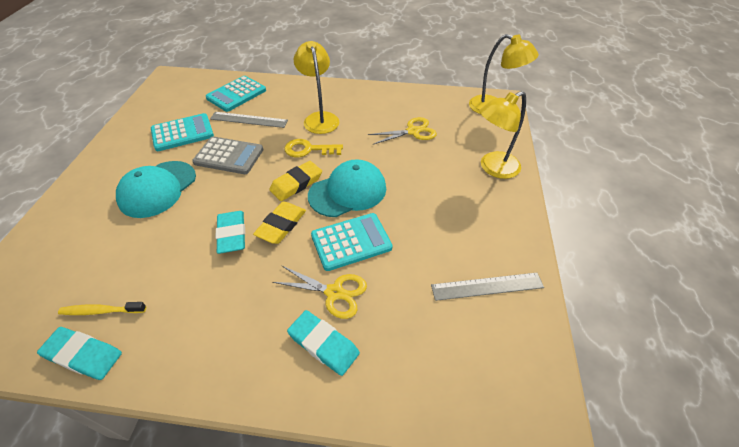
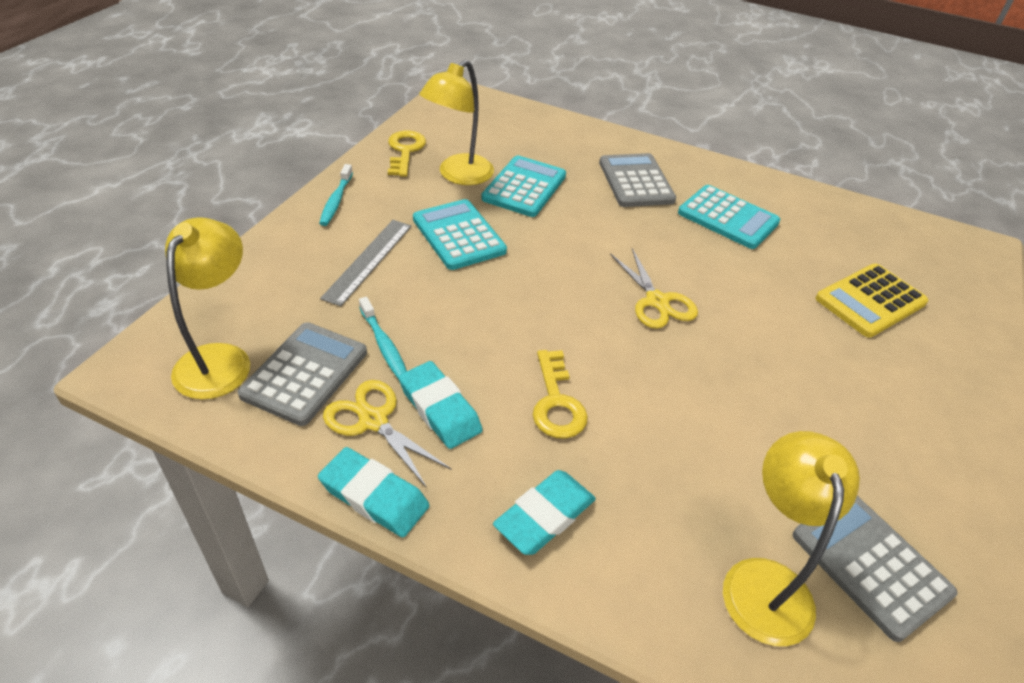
grey calculator: 1 -> 3
grey ruler: 2 -> 1
turquoise cap: 2 -> 0
turquoise toothbrush: 0 -> 2
yellow calculator: 0 -> 1
yellow eraser: 2 -> 0
yellow key: 1 -> 2
yellow toothbrush: 1 -> 0

